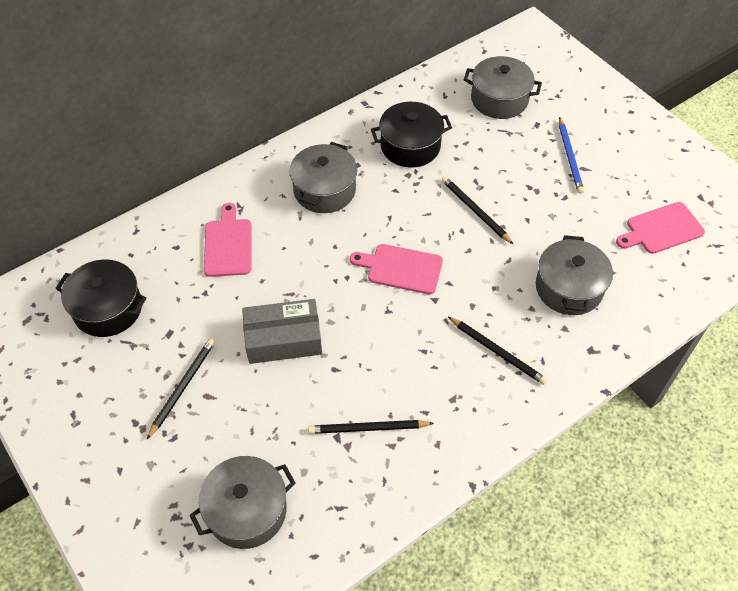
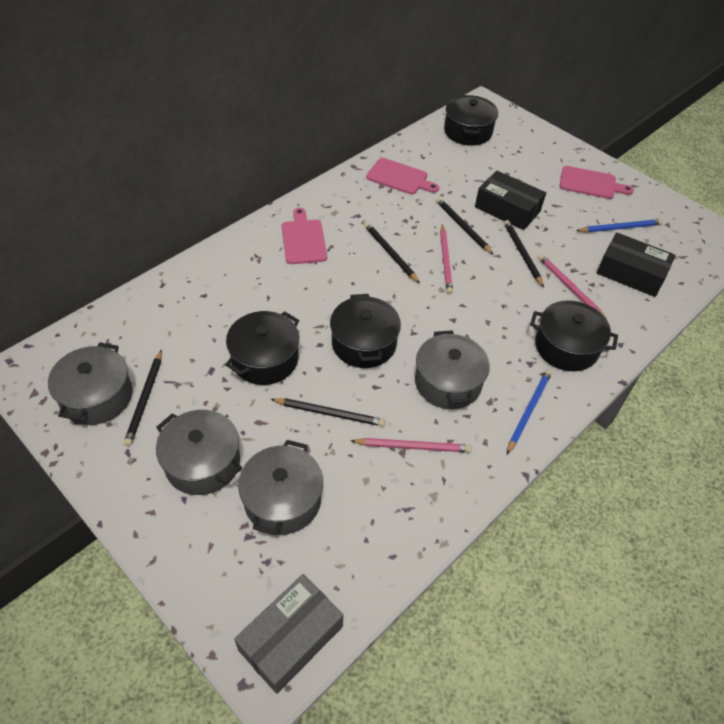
black box: 0 -> 2
black pencil: 4 -> 5
black pot: 2 -> 4
blue pencil: 1 -> 2
pink pencil: 0 -> 3

